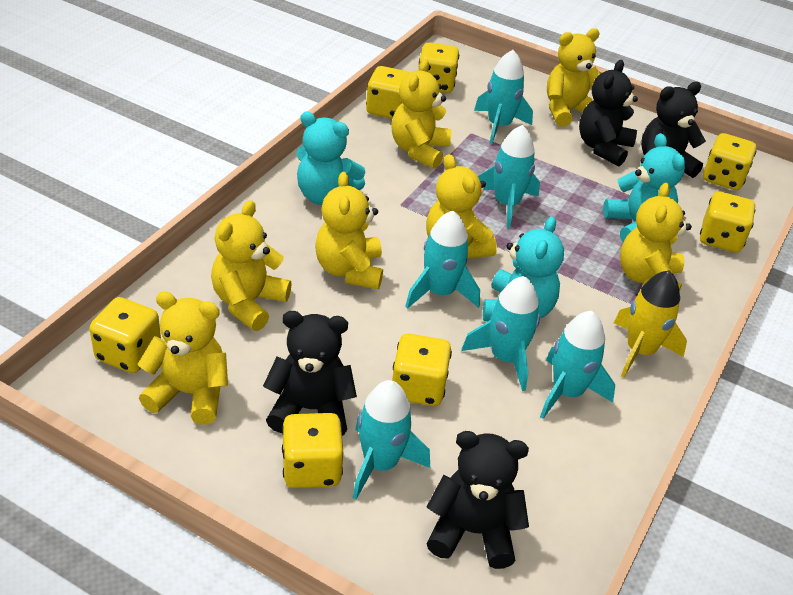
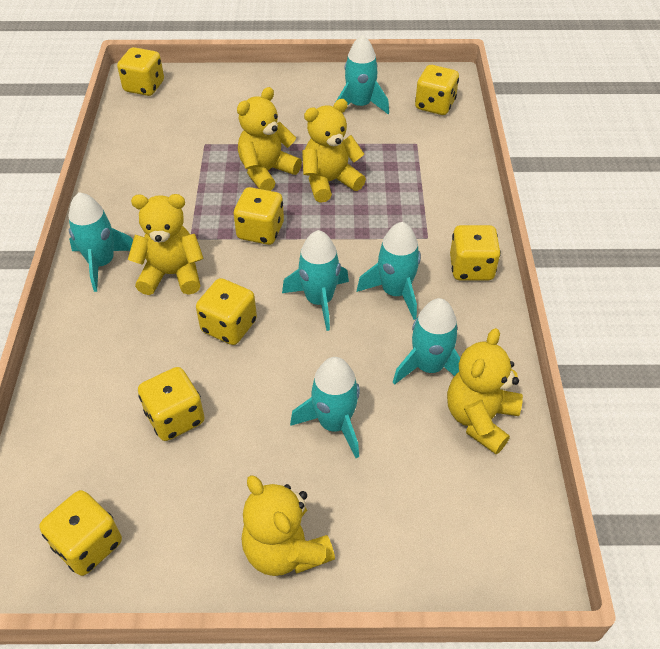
black teddy bear: 4 -> 0
turquoise teddy bear: 3 -> 0
yellow rocket: 1 -> 0
yellow teddy bear: 7 -> 5

